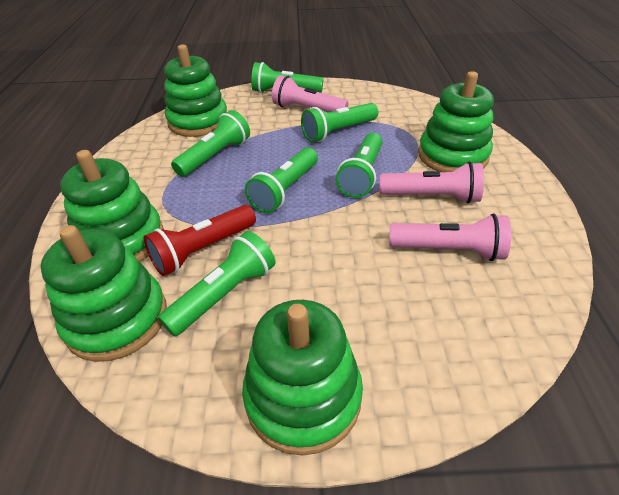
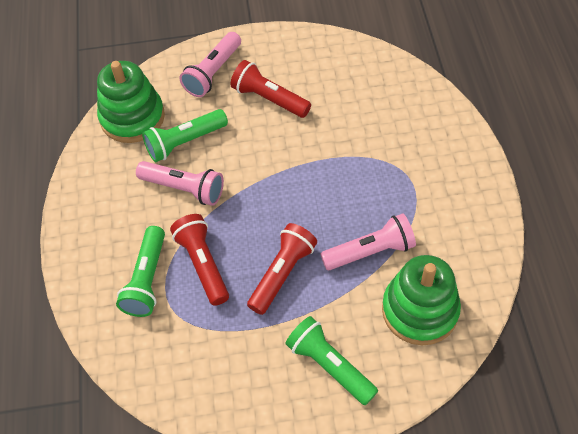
green flashlight: 6 -> 3
green stacking toy: 5 -> 2
red flashlight: 1 -> 3

